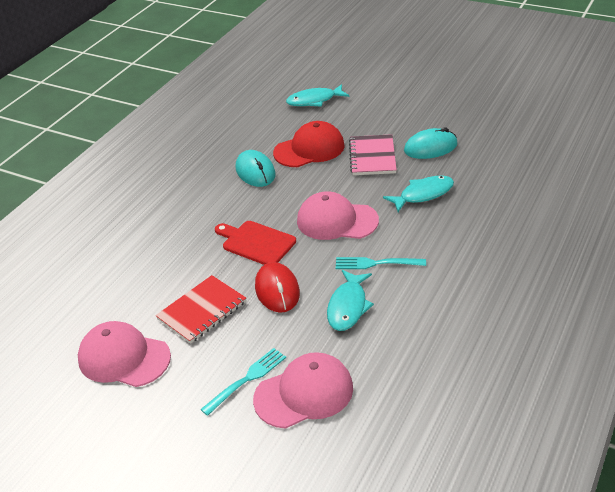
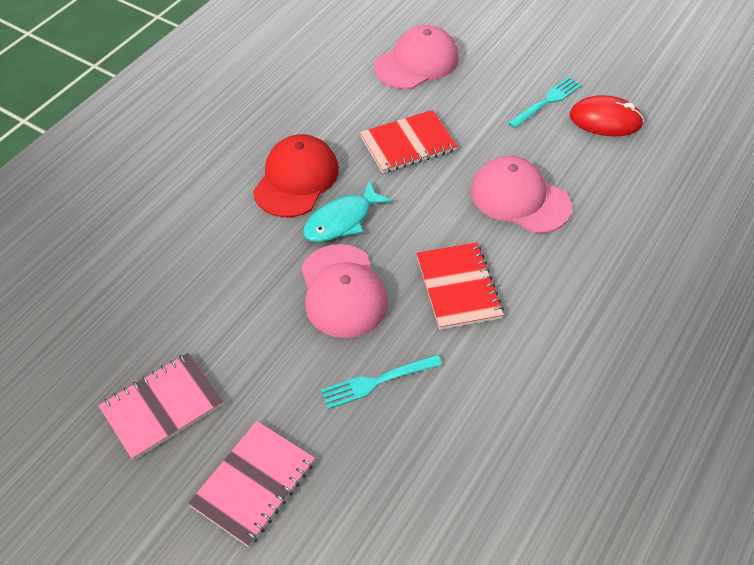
pink notebook: 1 -> 2
red cutting board: 1 -> 0
red notebook: 1 -> 2
turquoise fish: 3 -> 1
turquoise mouse: 2 -> 0

